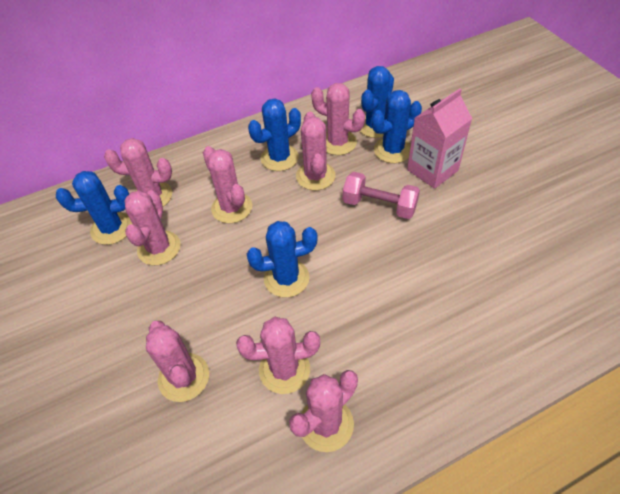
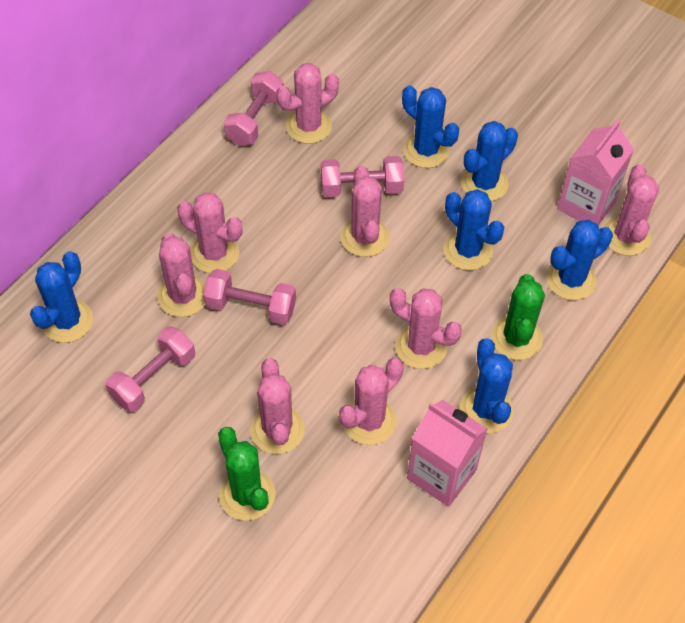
blue cactus: 5 -> 6
green cactus: 0 -> 2
pink carton: 1 -> 2
pink dumbbell: 1 -> 4

